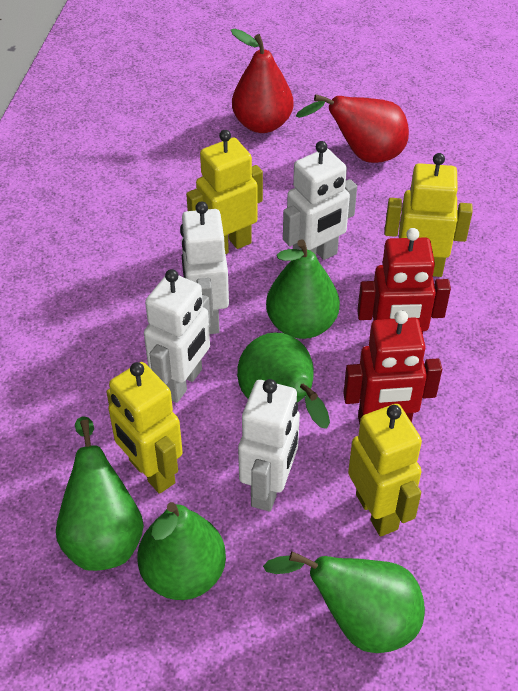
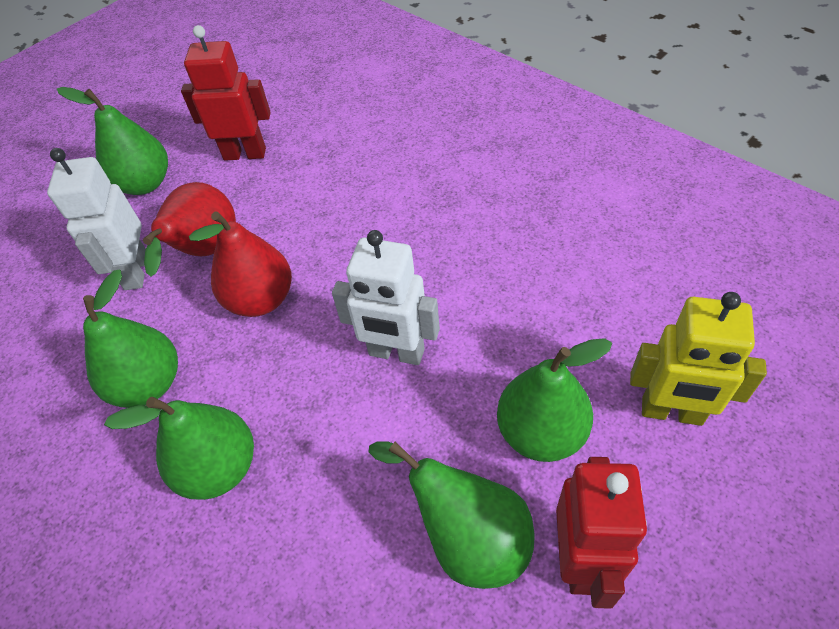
white robot: 4 -> 2
yellow robot: 4 -> 1

